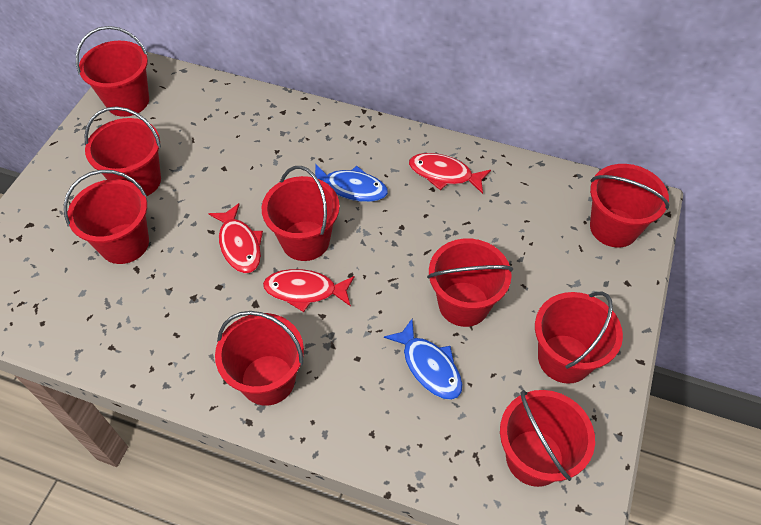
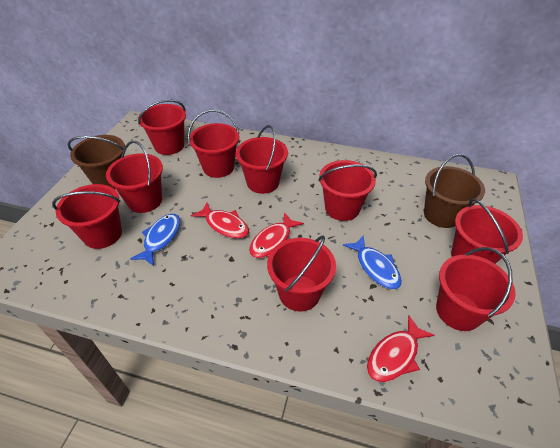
brown bucket: 0 -> 2

